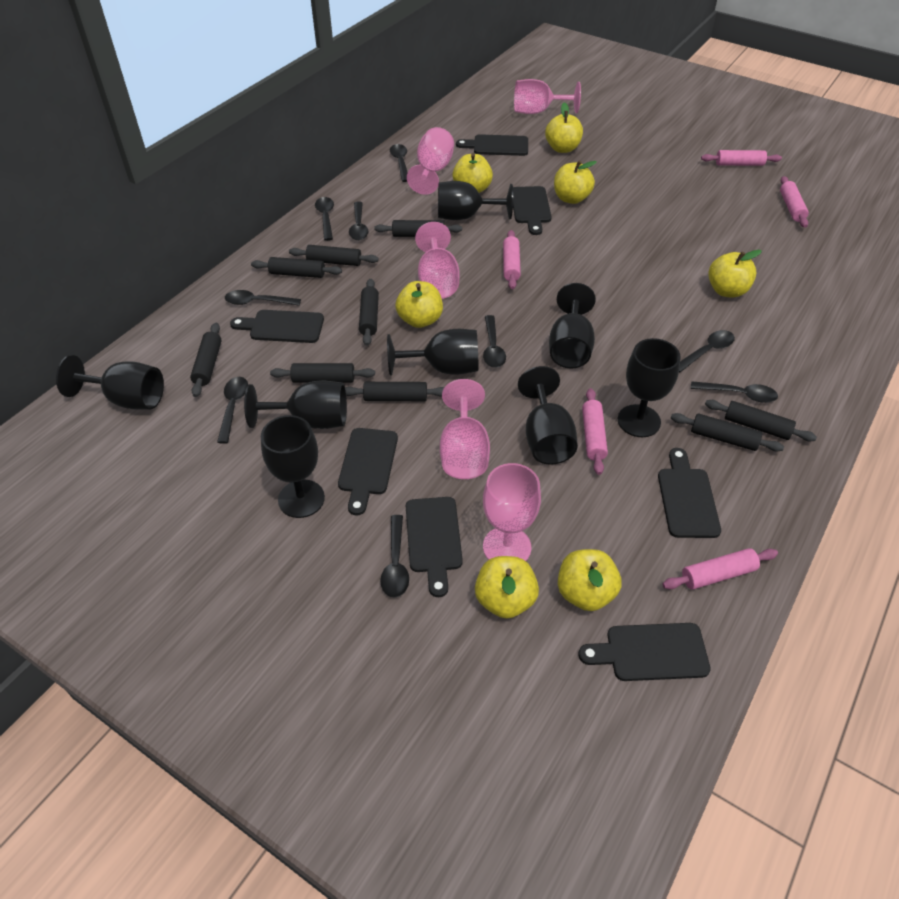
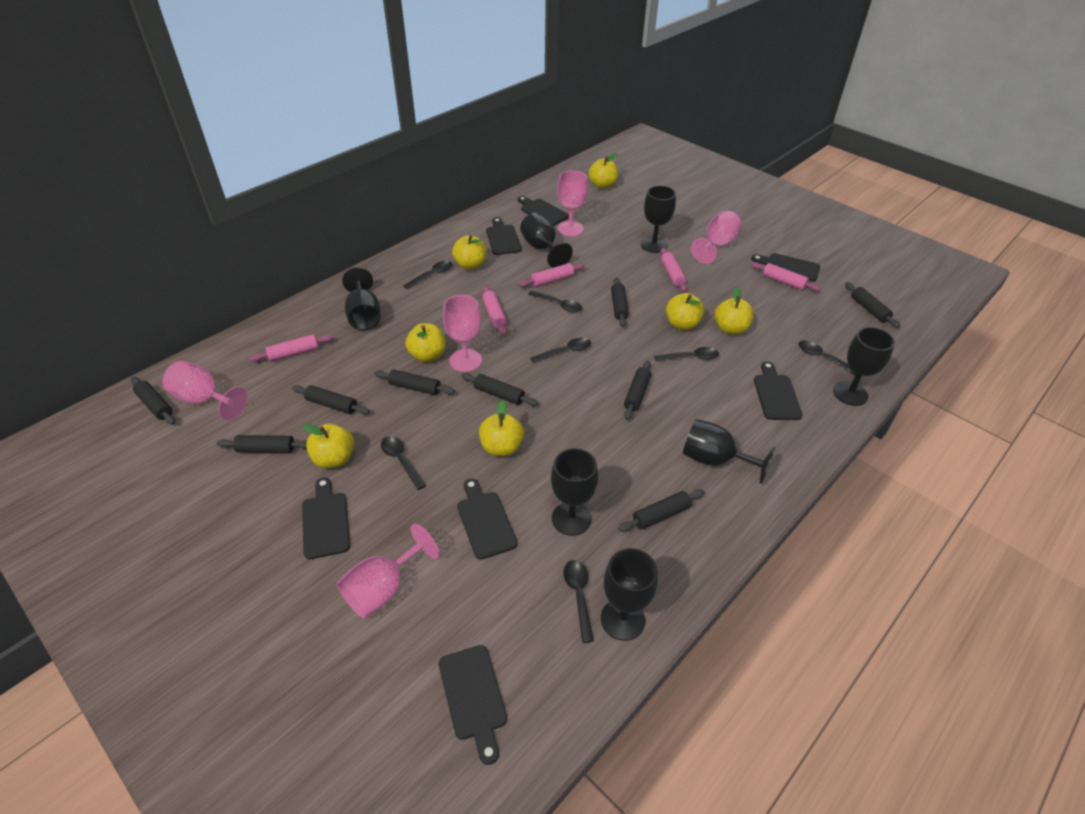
black goblet: 8 -> 7
black spoon: 9 -> 7

